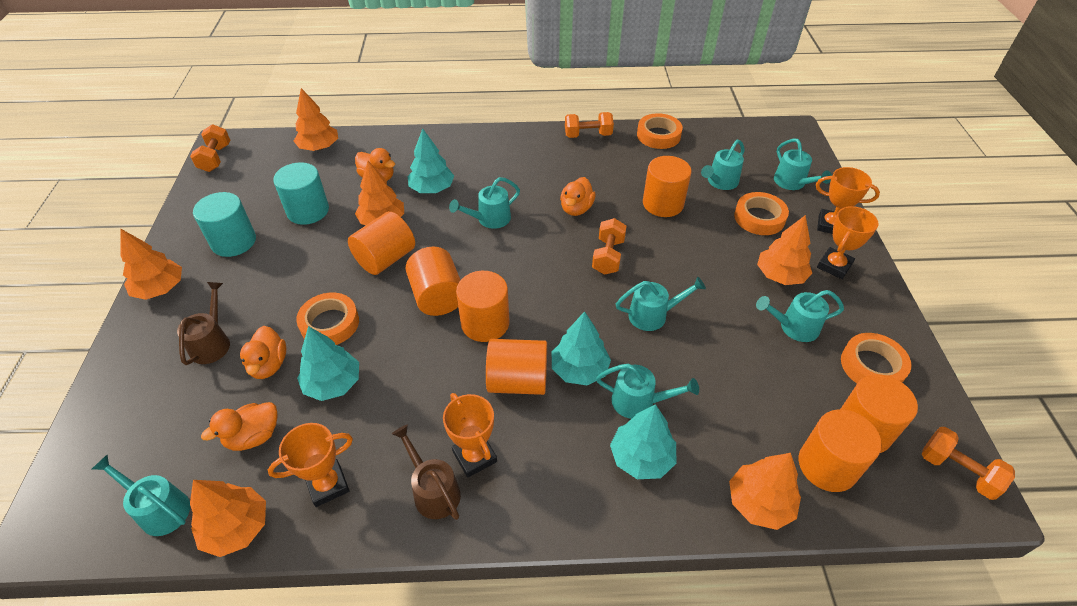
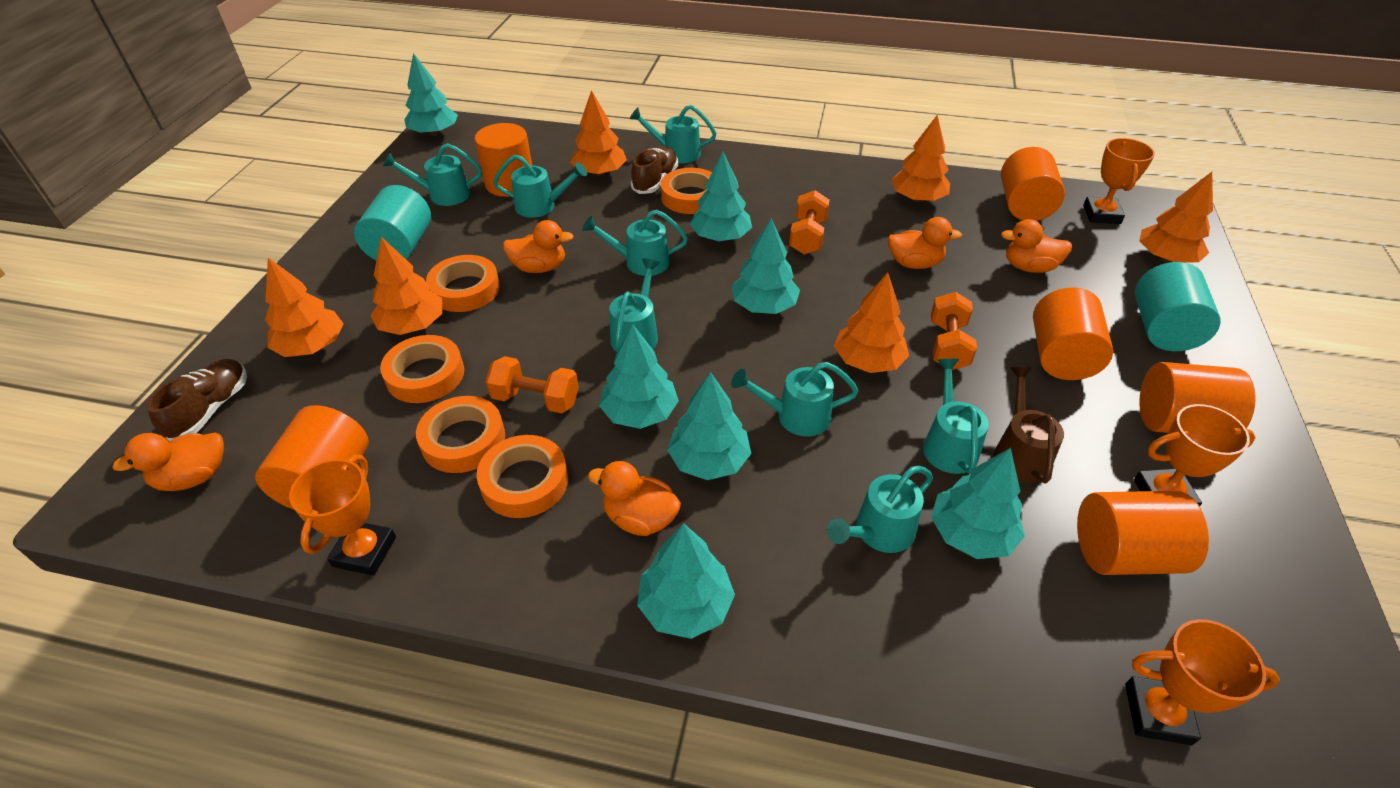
brown shoe: 0 -> 2
brown watering can: 2 -> 1
orange cylinder: 7 -> 6
orange duck: 4 -> 5
orange dumbbell: 4 -> 3
orange tape: 4 -> 5
turquoise tree: 4 -> 7
turquoise watering can: 7 -> 8

